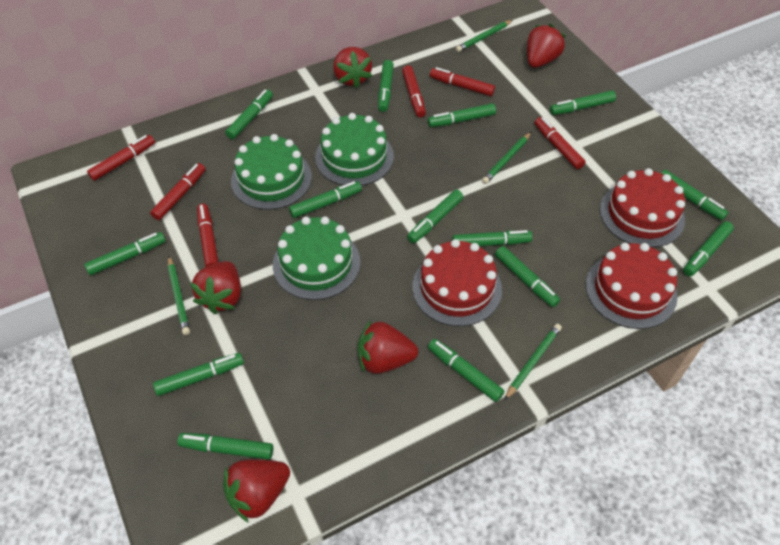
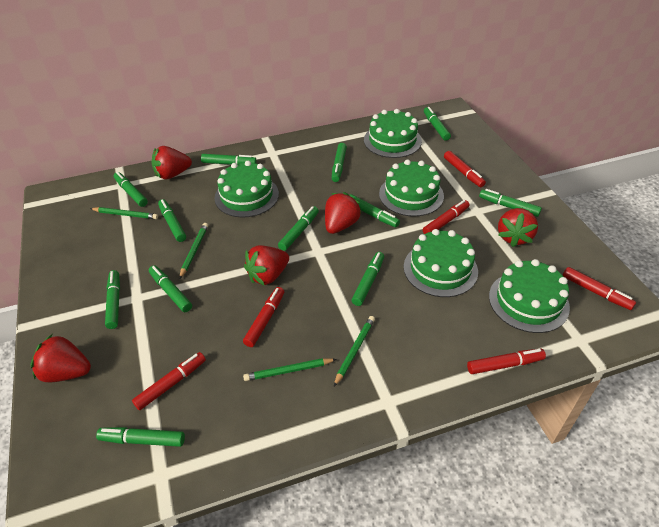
green cake: 3 -> 5
green marker: 14 -> 12
red cake: 3 -> 0

